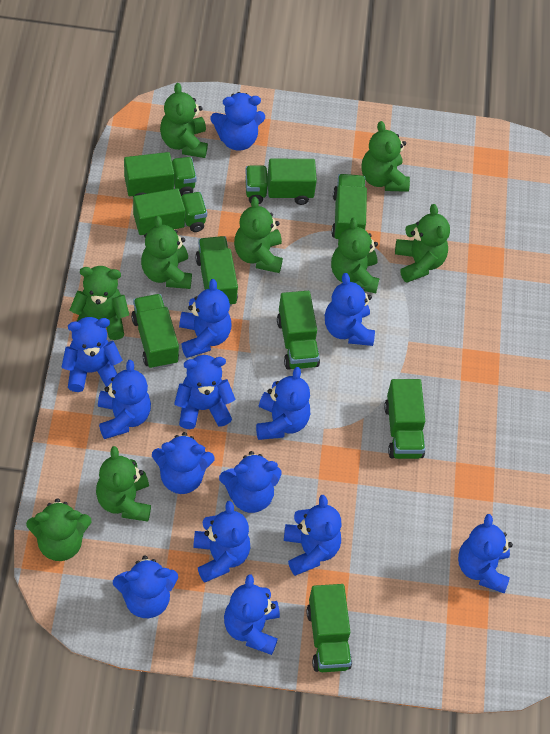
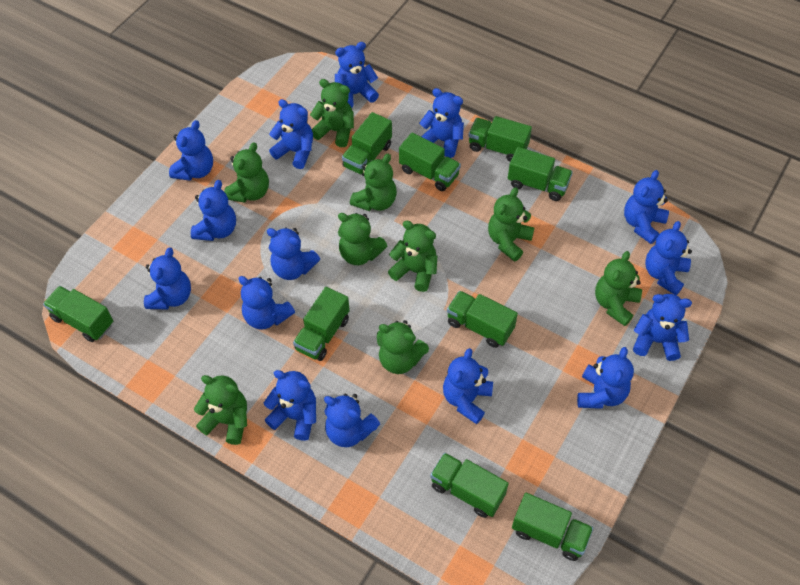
blue teddy bear: 14 -> 15

